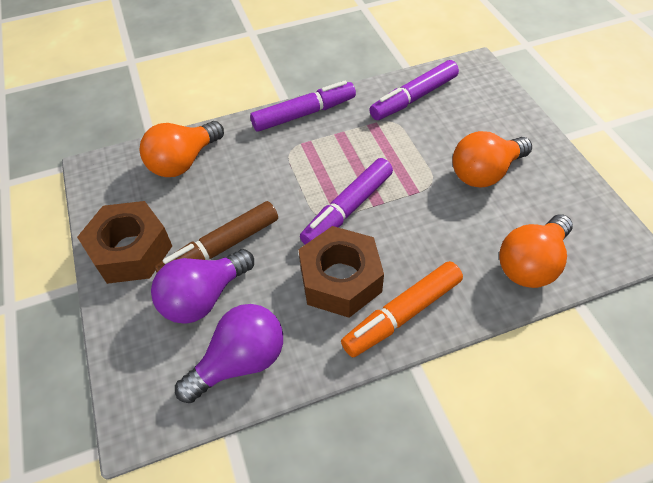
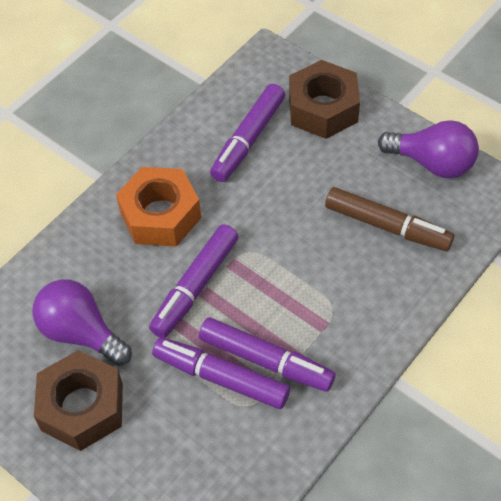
orange light bulb: 3 -> 0
orange marker: 1 -> 0
orange nut: 0 -> 1
purple marker: 3 -> 4

